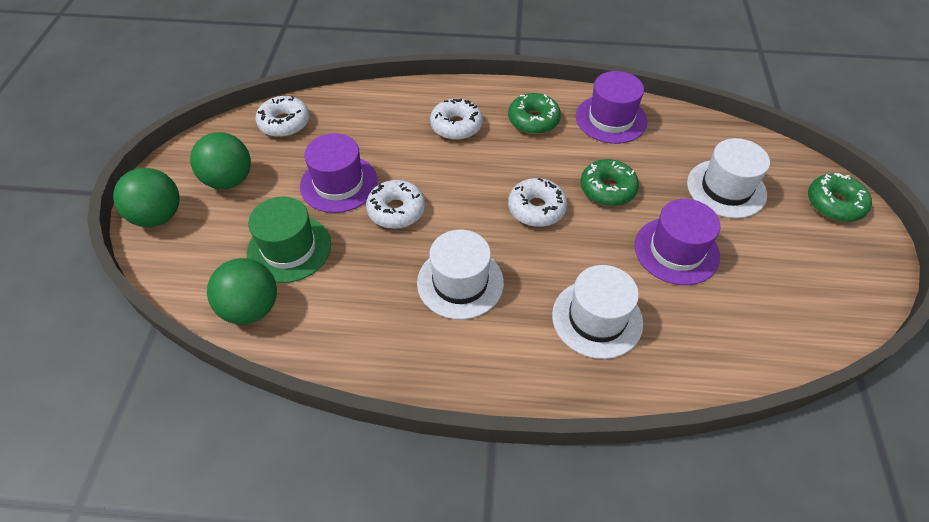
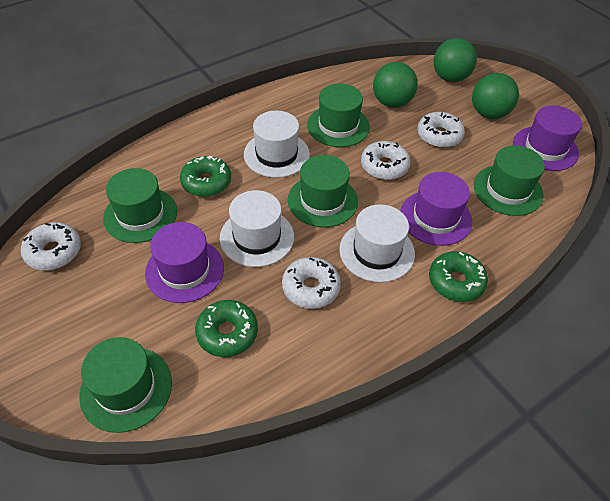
green hat: 1 -> 5

